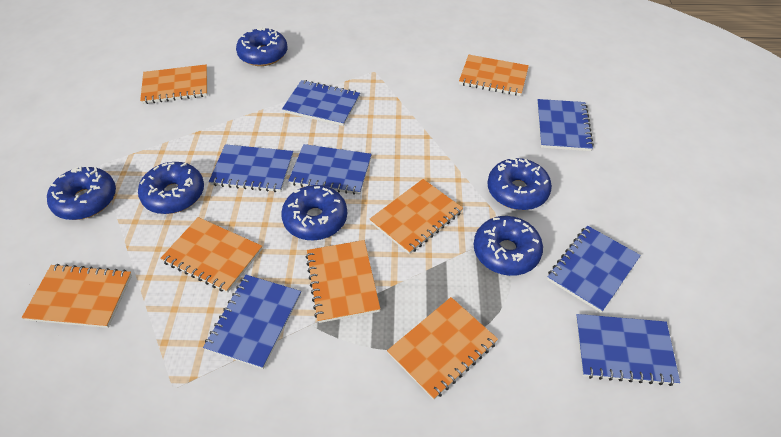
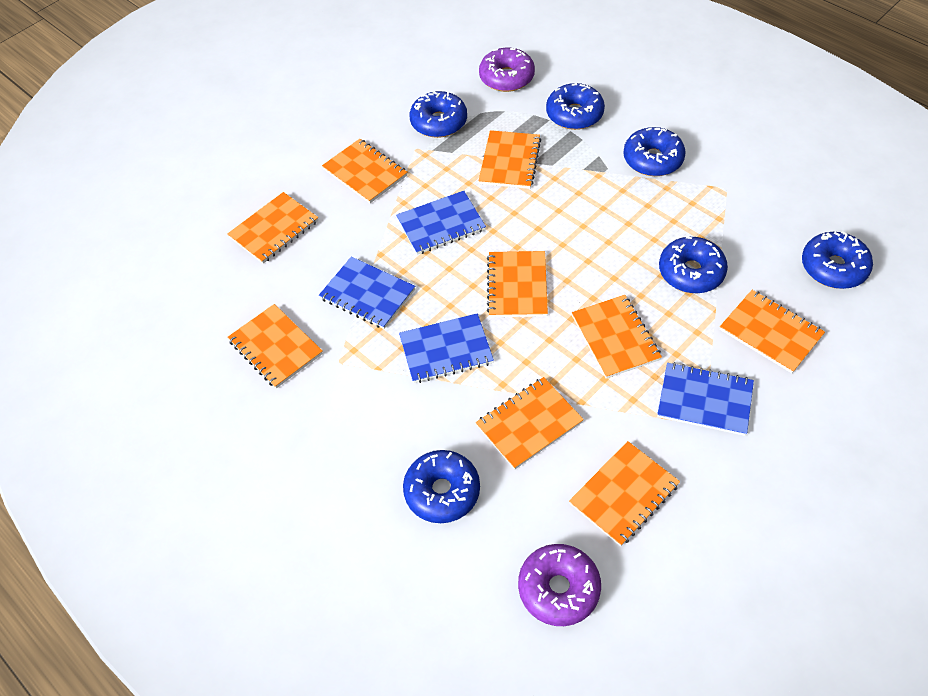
blue notebook: 7 -> 4
orange notebook: 7 -> 9
purple donut: 0 -> 2

